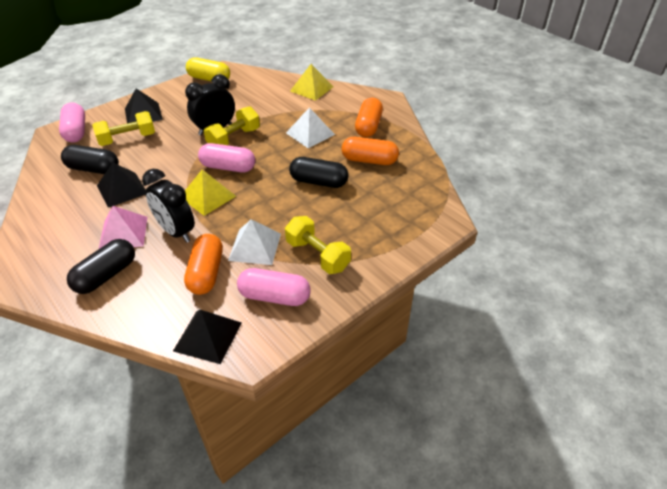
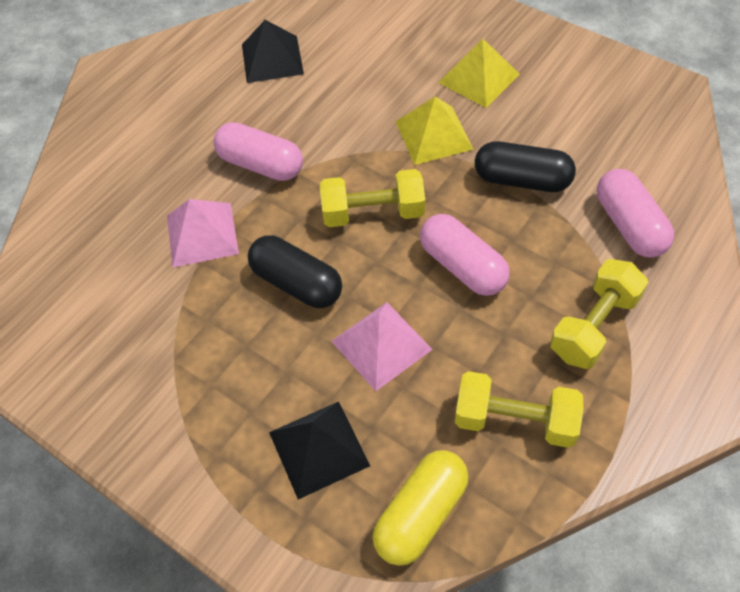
black capsule: 3 -> 2
black clock: 2 -> 0
black pyramid: 3 -> 2
orange capsule: 3 -> 0
pink pyramid: 1 -> 2
white pyramid: 2 -> 0

